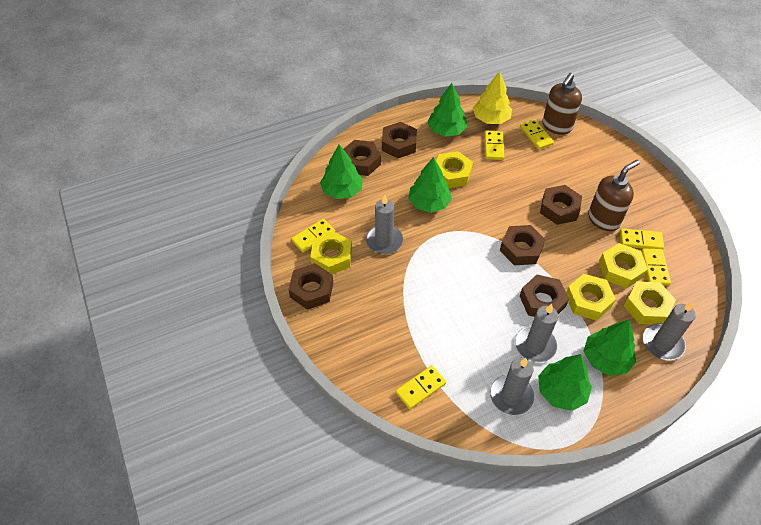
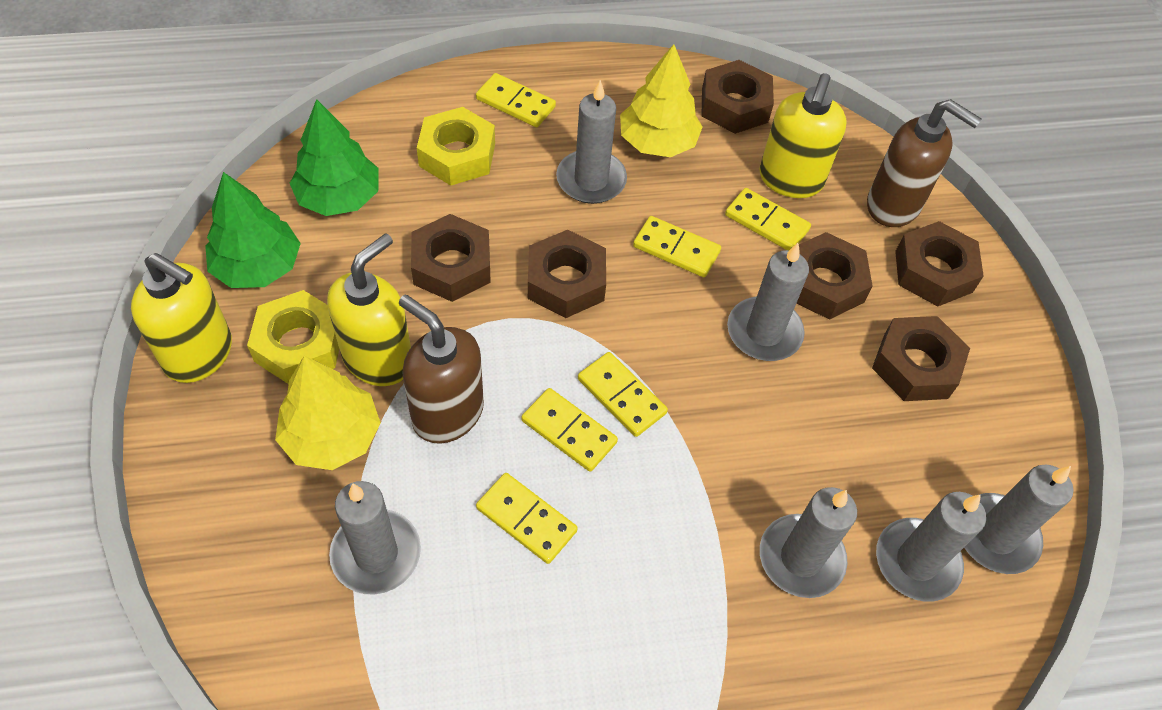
green tree: 5 -> 2
grey candle: 4 -> 6
yellow nut: 5 -> 2
yellow soap dispenser: 0 -> 3
yellow tree: 1 -> 2

